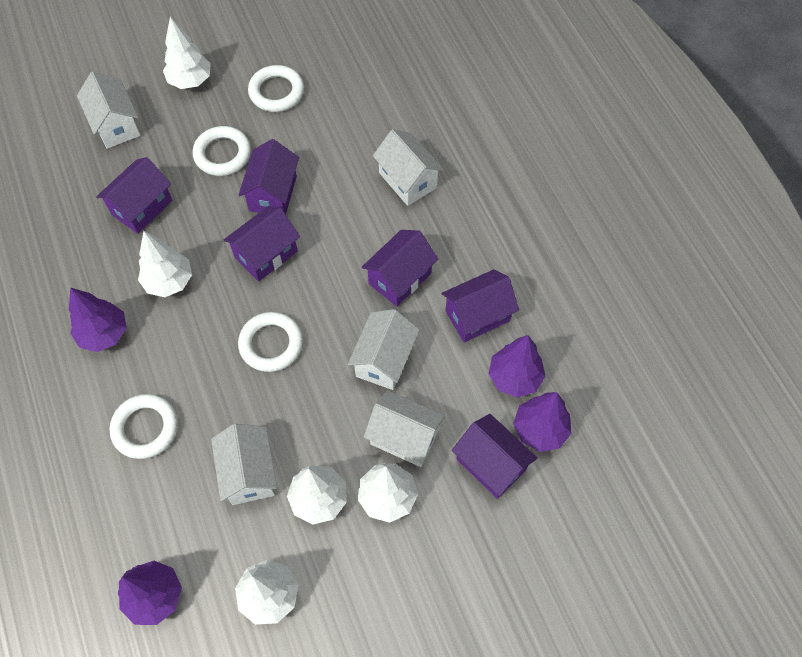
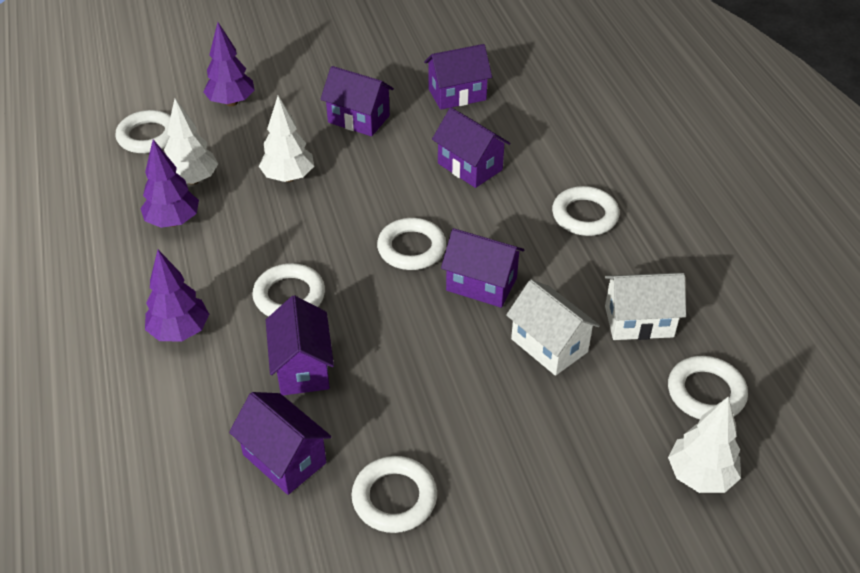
purple tree: 4 -> 3
white house: 5 -> 2
white ring: 4 -> 6
white tree: 5 -> 3

